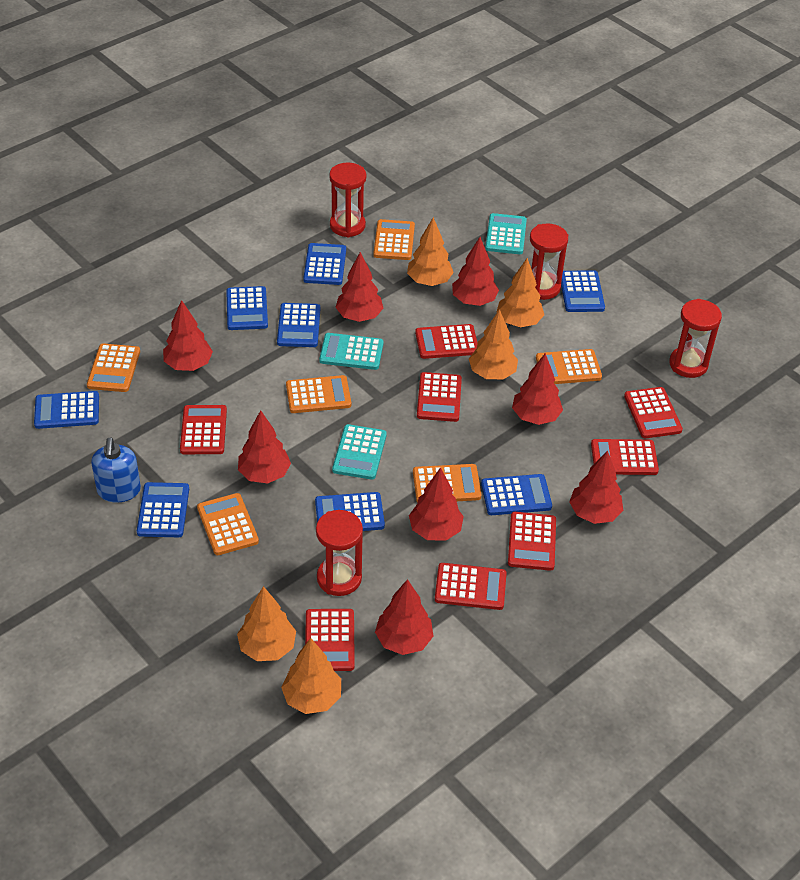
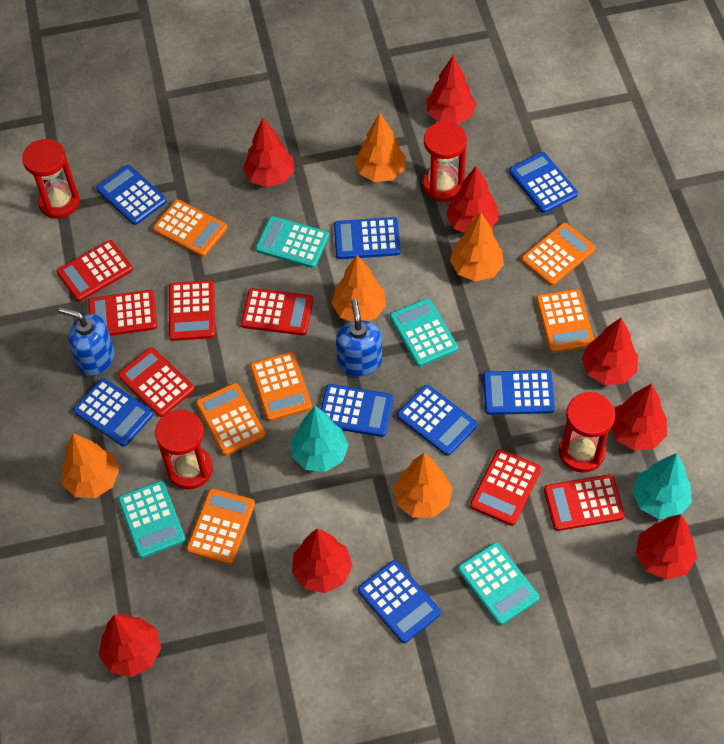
blue soap dispenser: 1 -> 2
red calculator: 8 -> 7
turquoise calculator: 3 -> 4
turquoise tree: 0 -> 2

